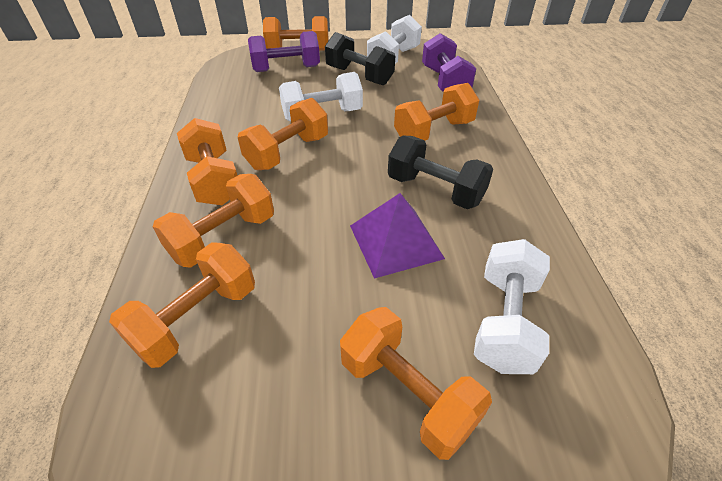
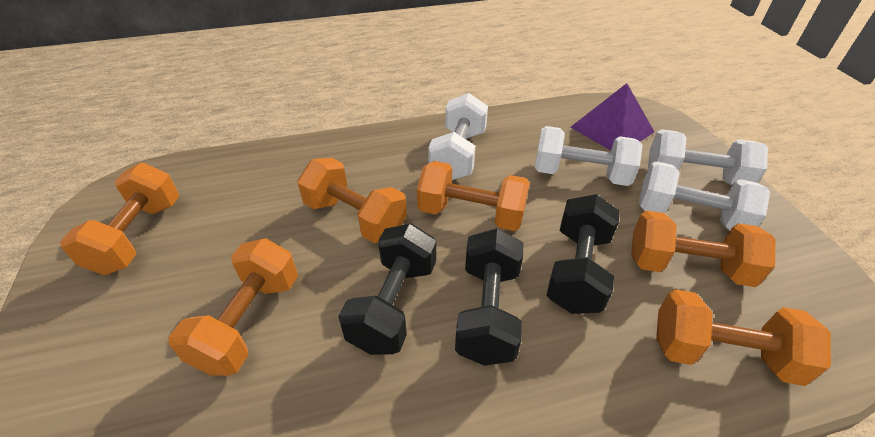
black dumbbell: 2 -> 3
orange dumbbell: 7 -> 6
purple dumbbell: 2 -> 0
white dumbbell: 3 -> 4

